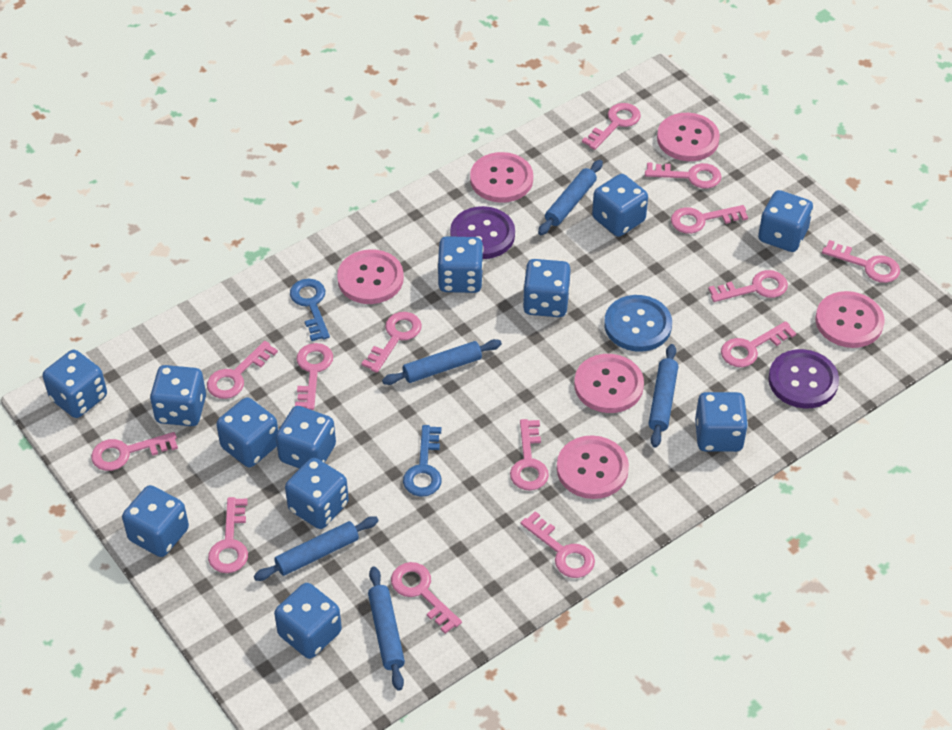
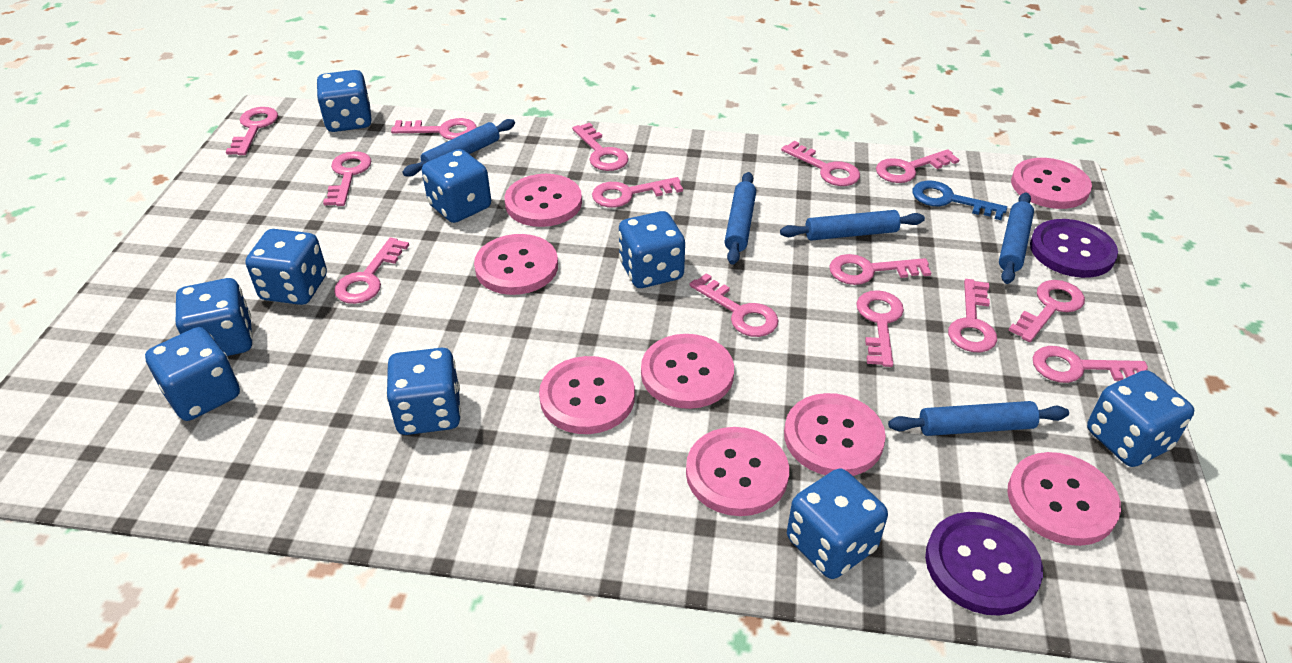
blue button: 1 -> 0
blue dice: 12 -> 9
blue key: 2 -> 1
pink button: 6 -> 8

